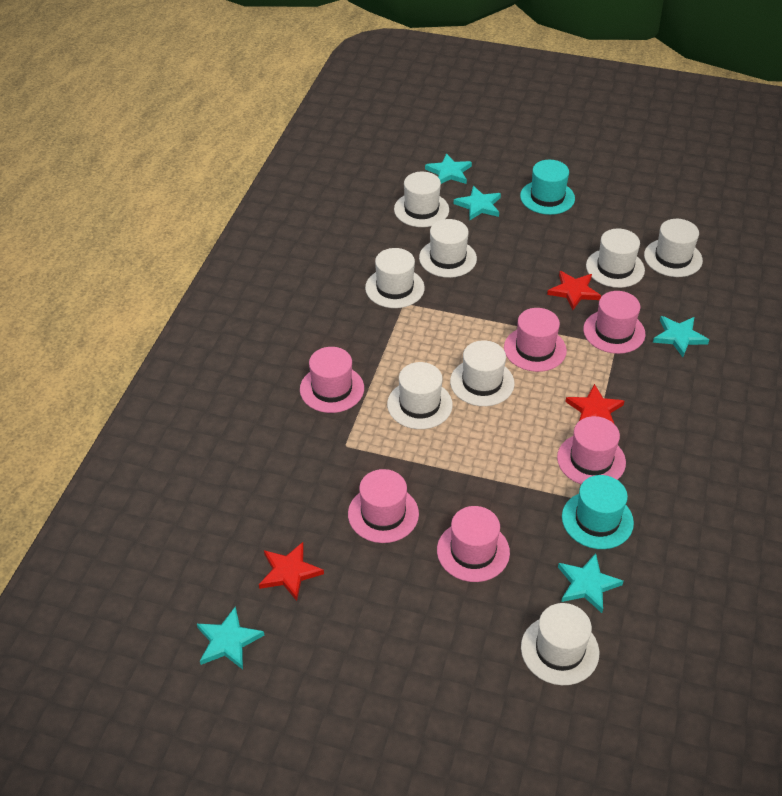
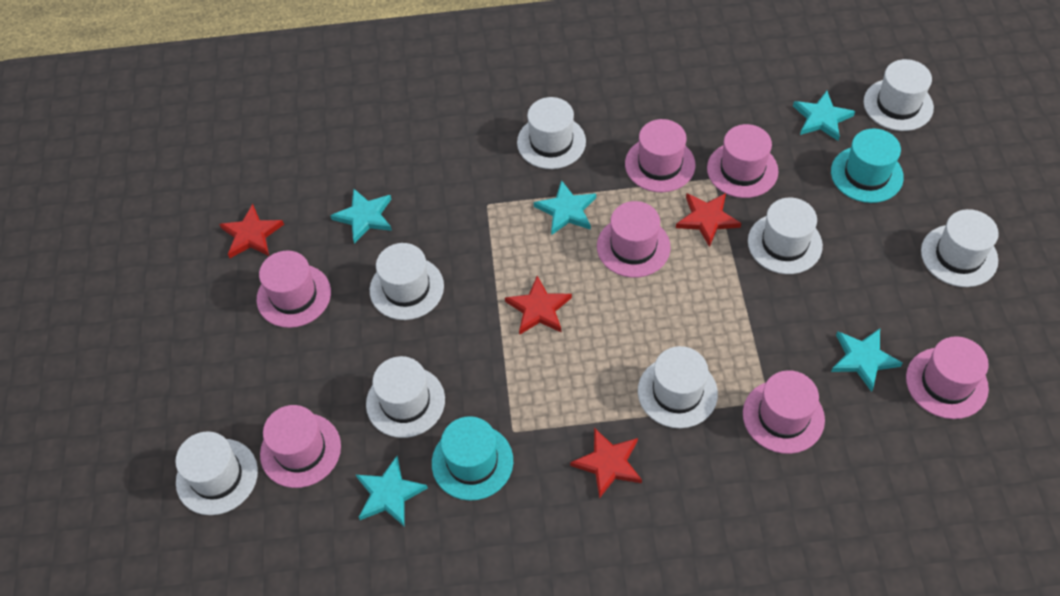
pink hat: 6 -> 7
red star: 3 -> 4

